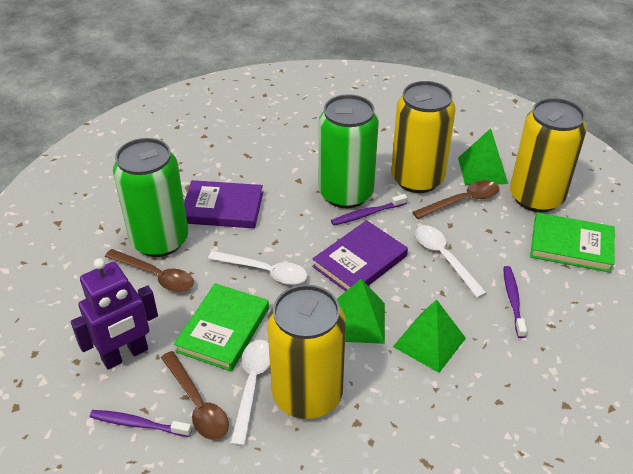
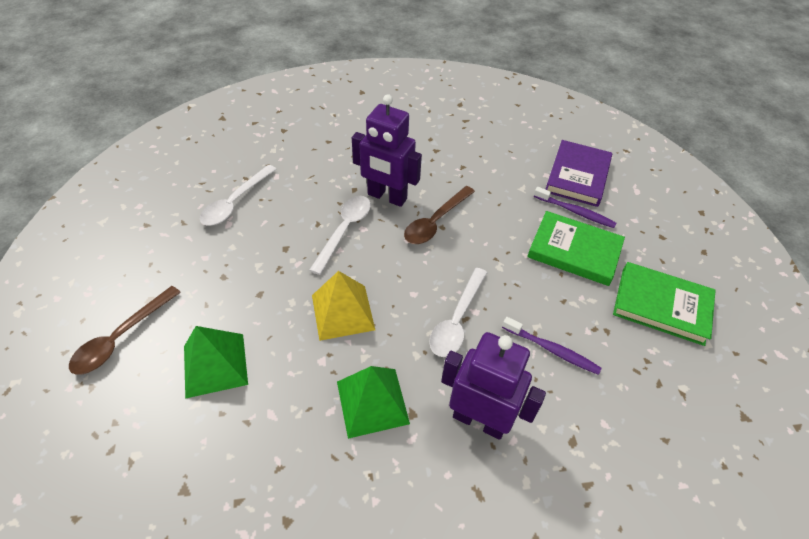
brown spoon: 3 -> 2
green can: 2 -> 0
green pyramid: 3 -> 2
purple book: 2 -> 1
purple robot: 1 -> 2
purple toothbrush: 3 -> 2
yellow can: 3 -> 0
yellow pyramid: 0 -> 1

